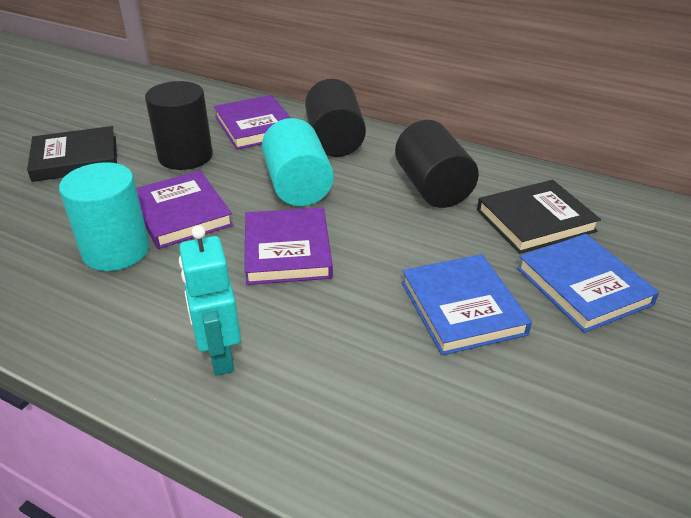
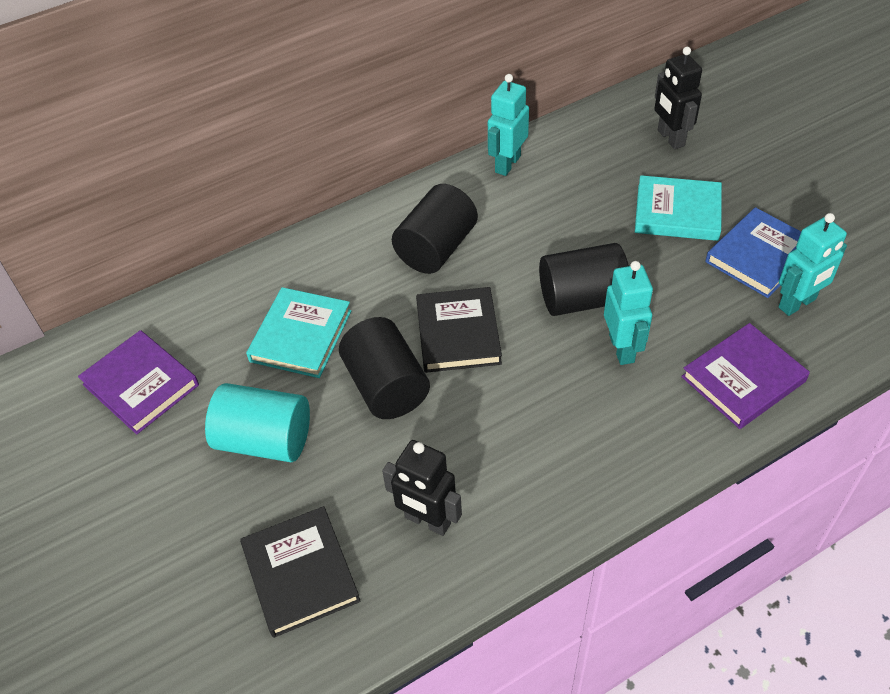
black robot: 0 -> 2
blue book: 2 -> 1
purple book: 3 -> 2
turquoise book: 0 -> 2
turquoise cylinder: 2 -> 1
turquoise robot: 1 -> 3

